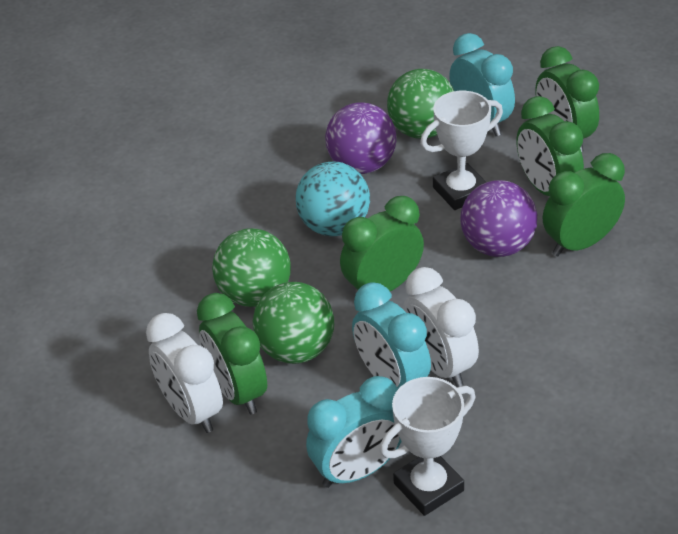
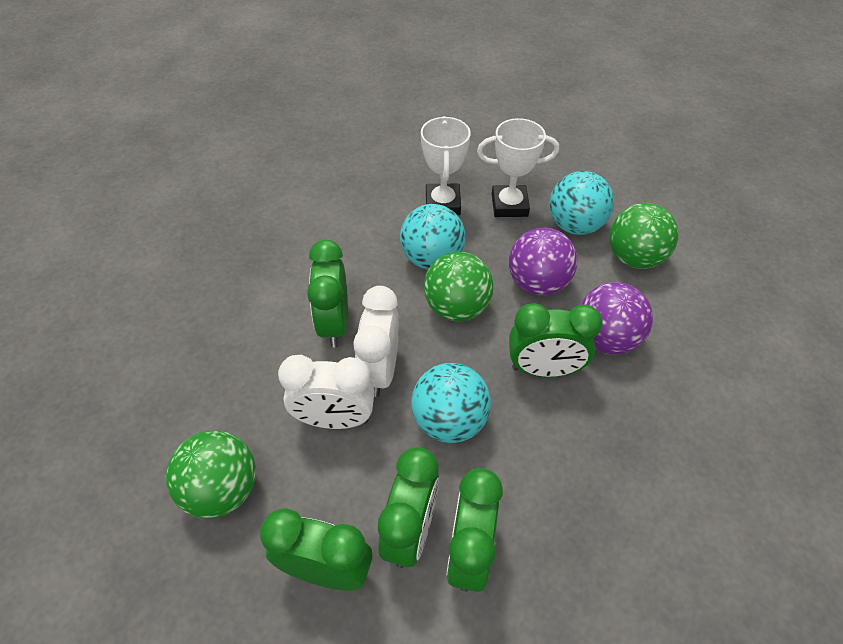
turquoise ball: 1 -> 3
turquoise clock: 3 -> 0

